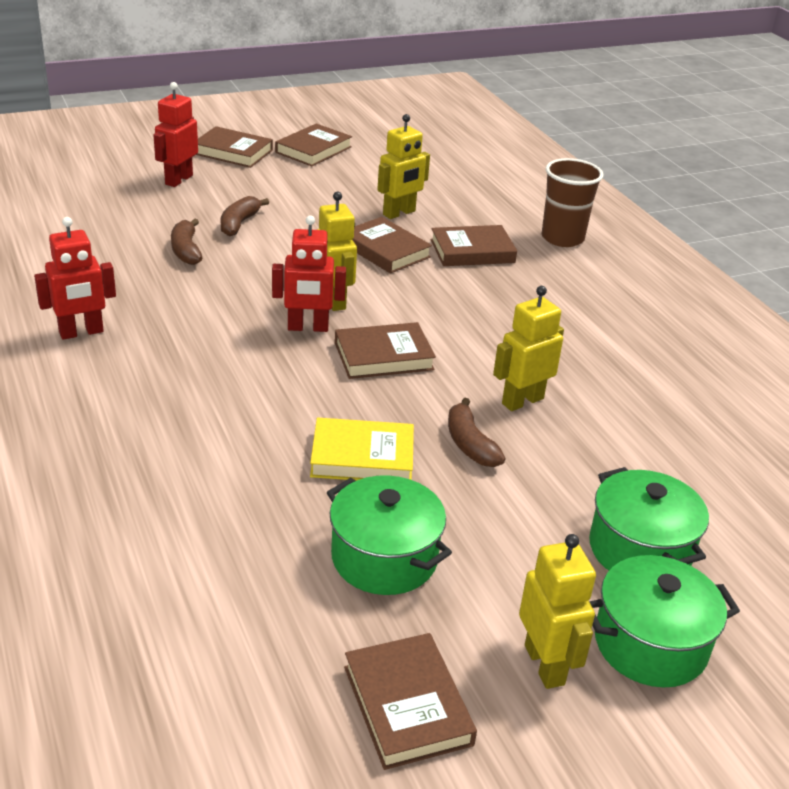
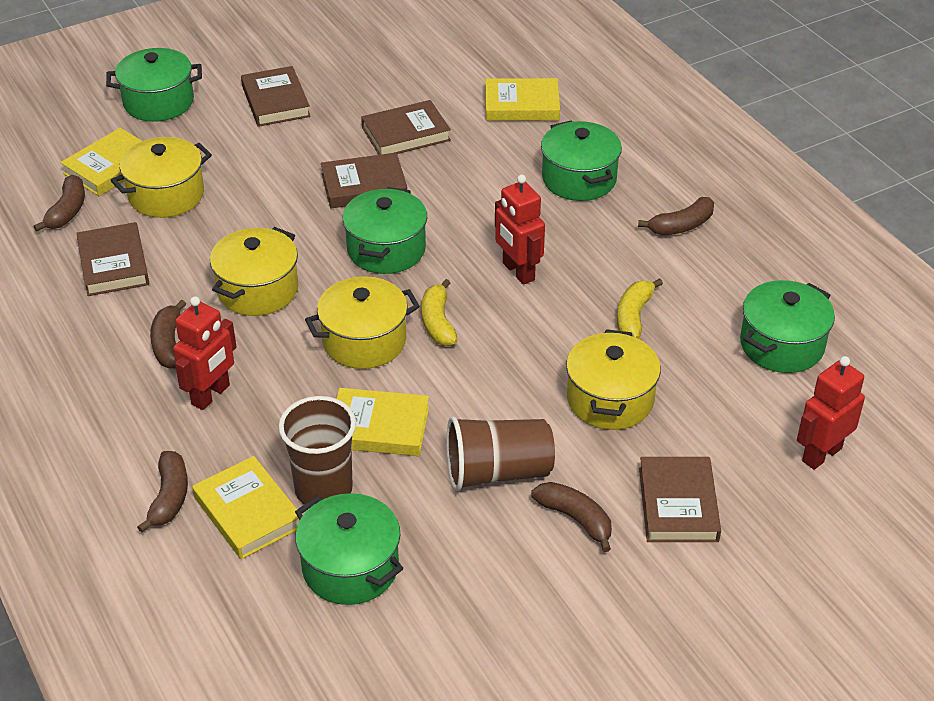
brown banana: 3 -> 5
brown book: 6 -> 5
brown cup: 1 -> 2
green pot: 3 -> 5
yellow banana: 0 -> 2
yellow book: 1 -> 4
yellow pot: 0 -> 4
yellow robot: 4 -> 0

